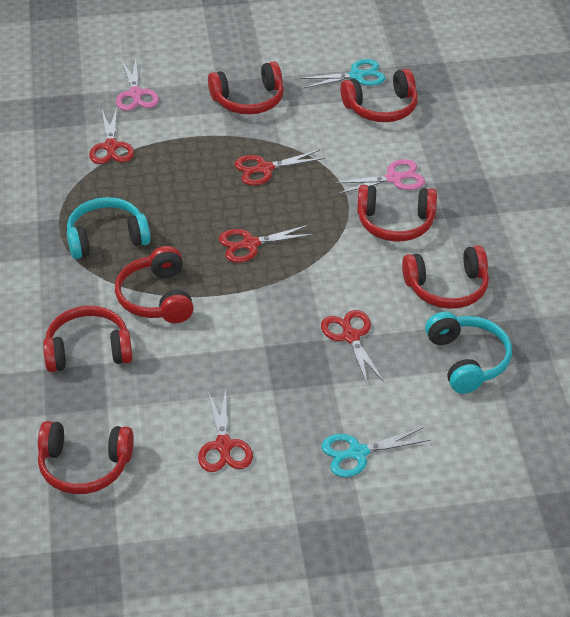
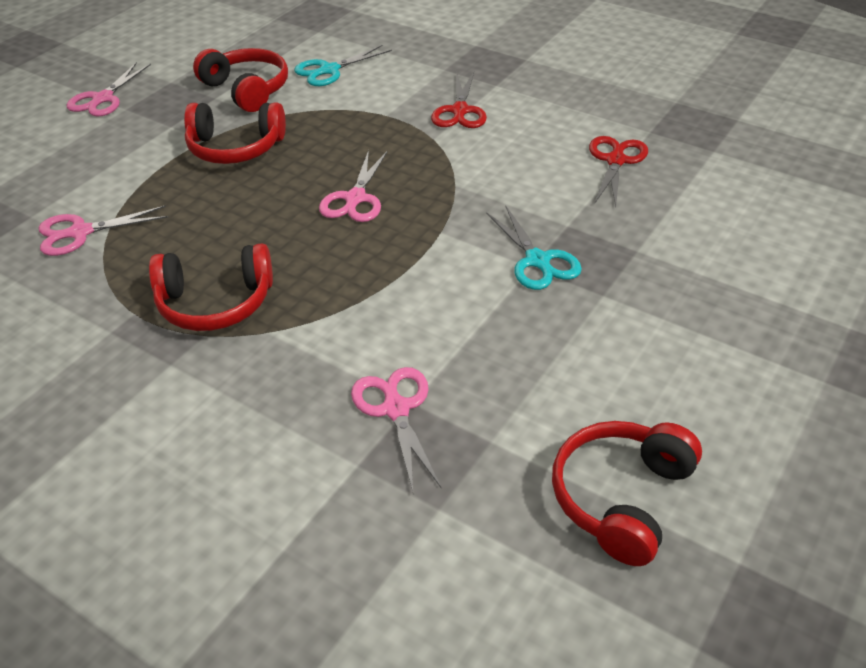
pink scissors: 2 -> 4
red headphones: 7 -> 4
red scissors: 5 -> 2
turquoise headphones: 2 -> 0

